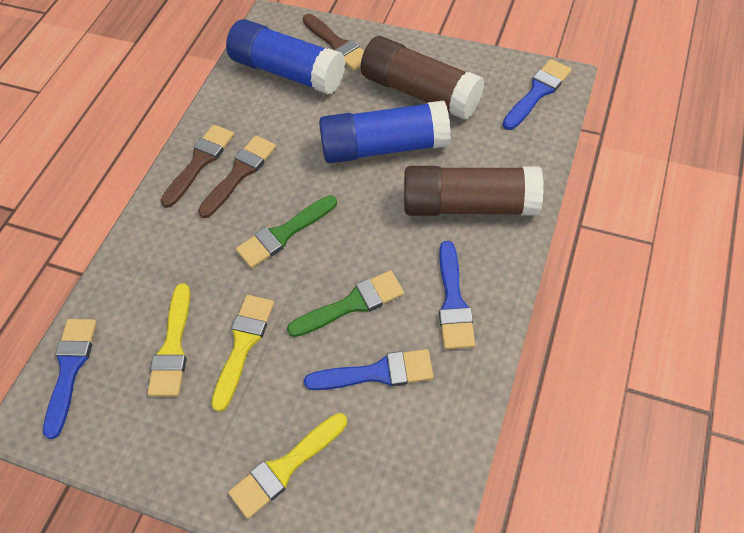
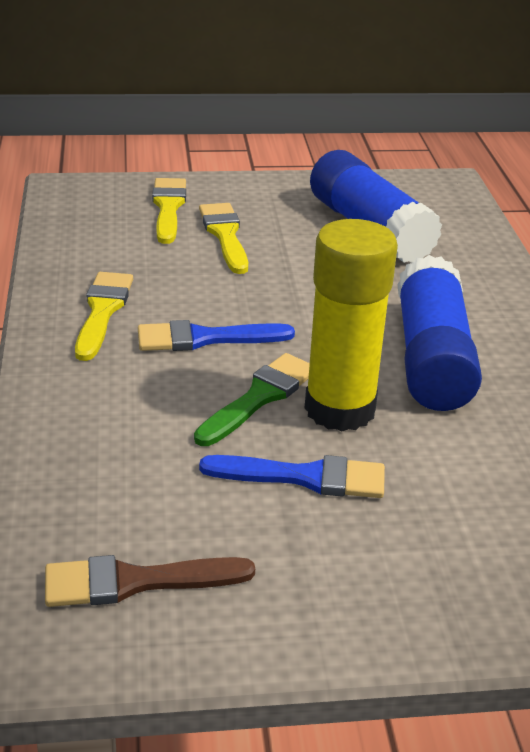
blue brush: 4 -> 2
brown brush: 3 -> 1
brown glue stick: 2 -> 0
green brush: 2 -> 1
yellow glue stick: 0 -> 1

